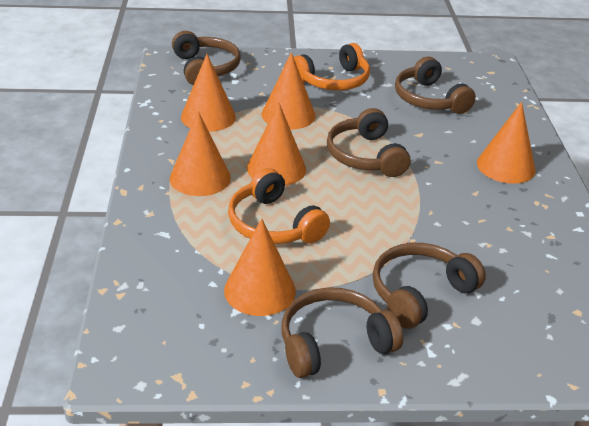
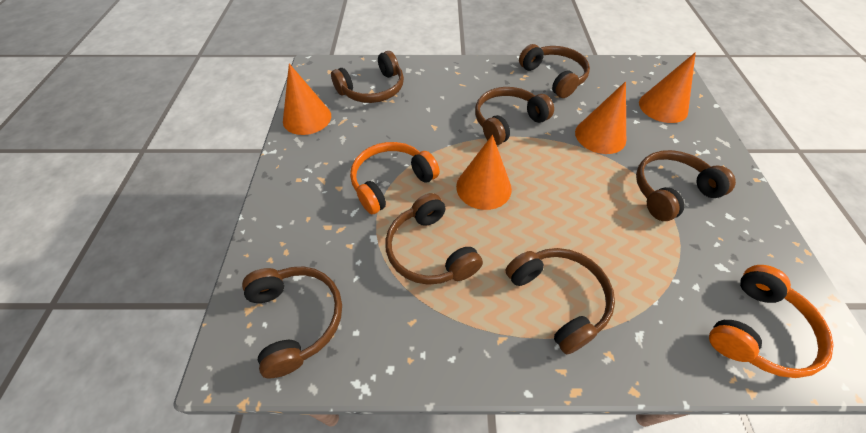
brown headphones: 5 -> 7
orange cone: 6 -> 4

